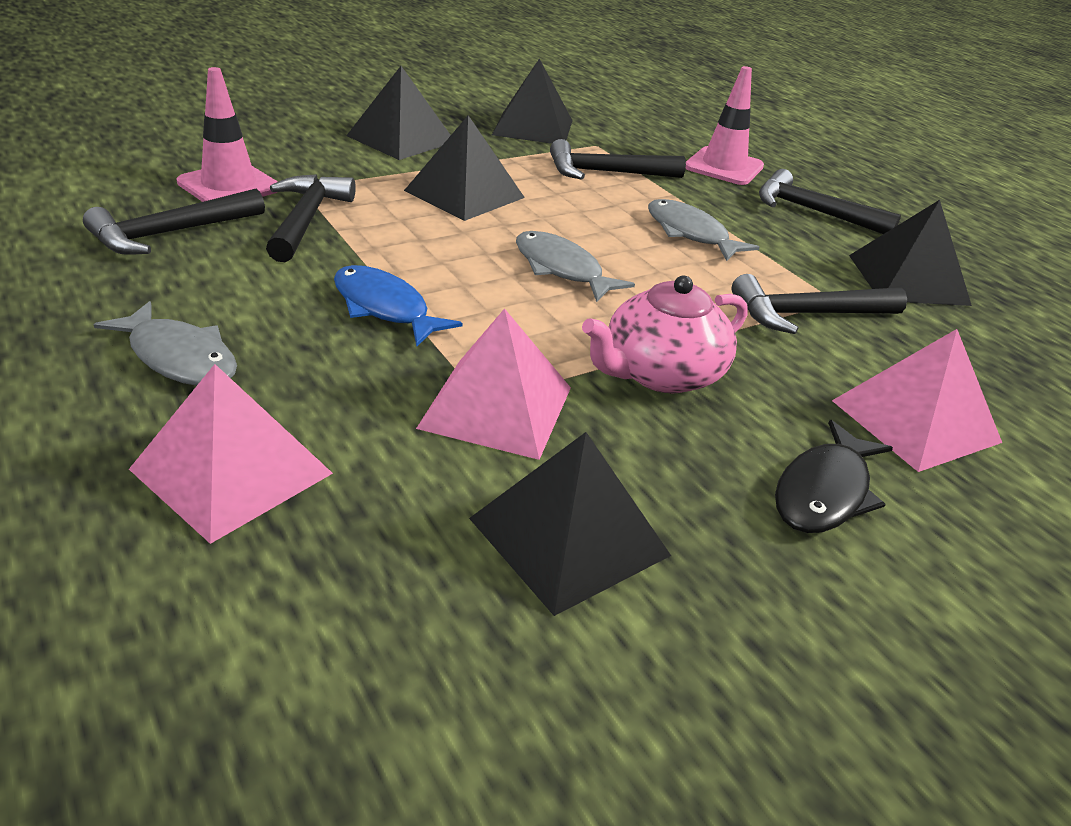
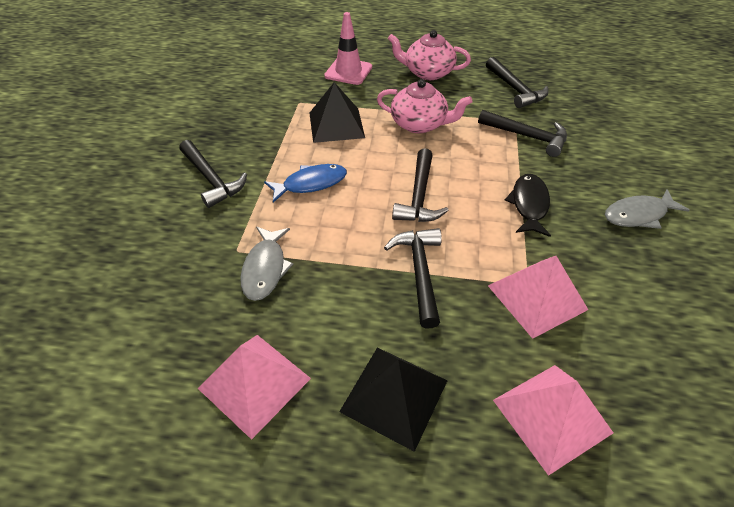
black pyramid: 5 -> 2
grey fish: 3 -> 2
pink teapot: 1 -> 2
pink traffic cone: 2 -> 1

